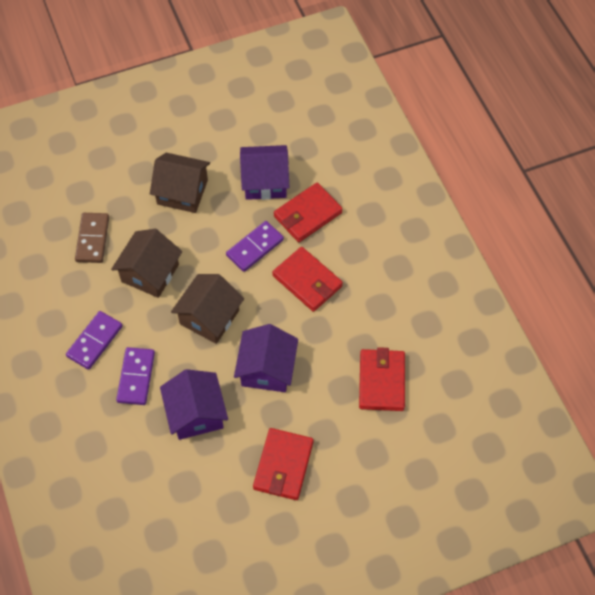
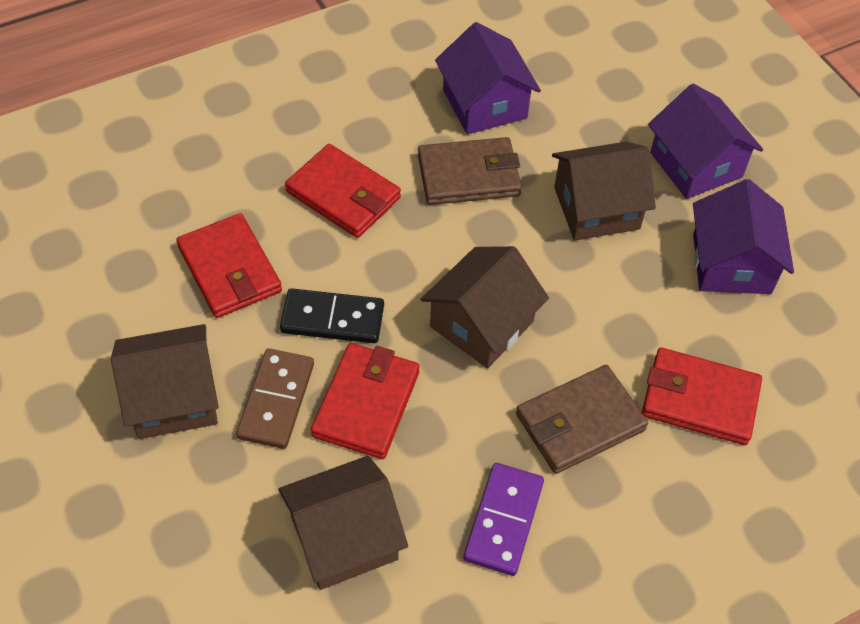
black domino: 0 -> 1
brown house: 3 -> 4
brown wallet: 0 -> 2
purple domino: 3 -> 1

